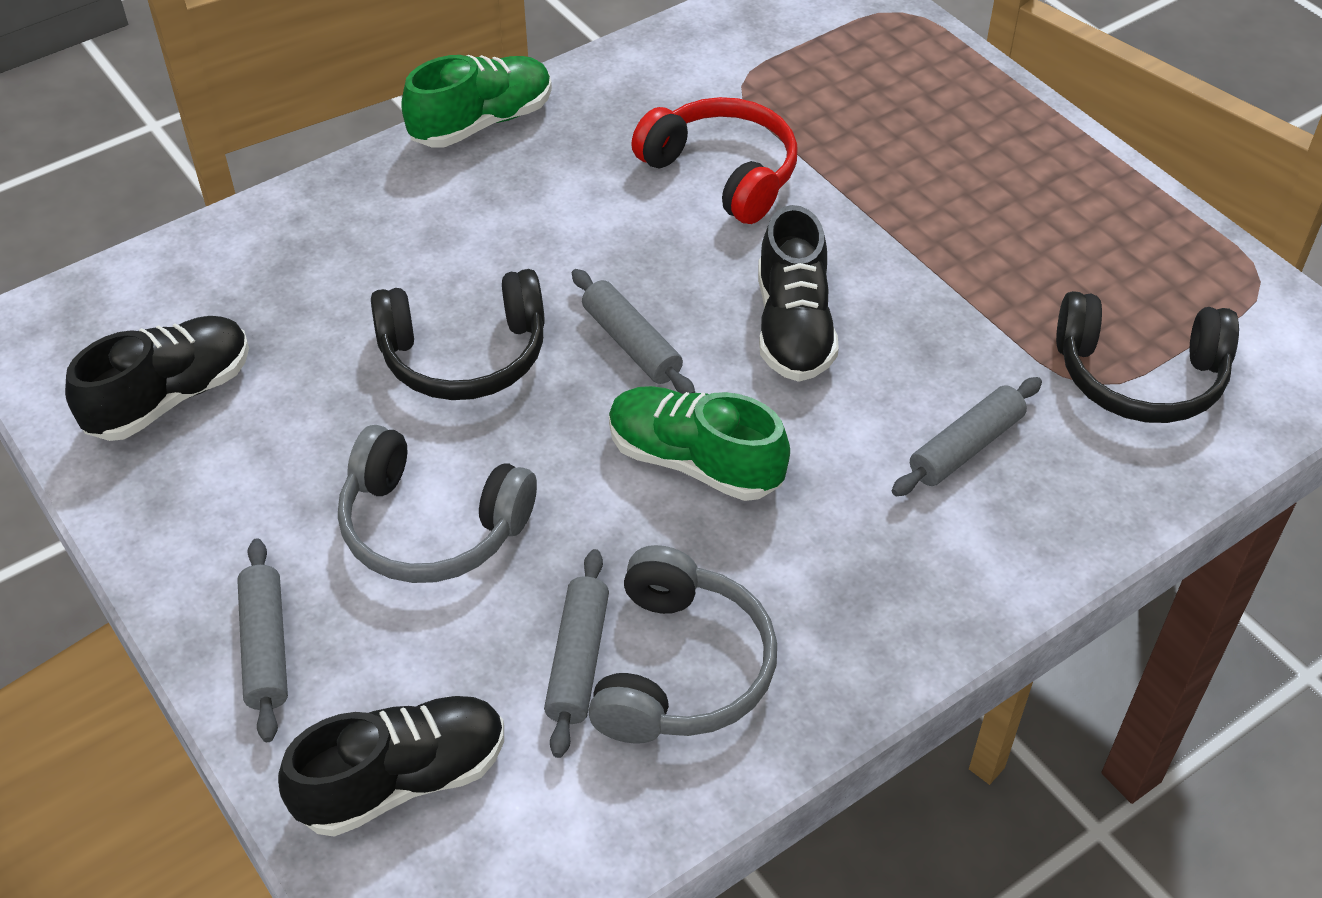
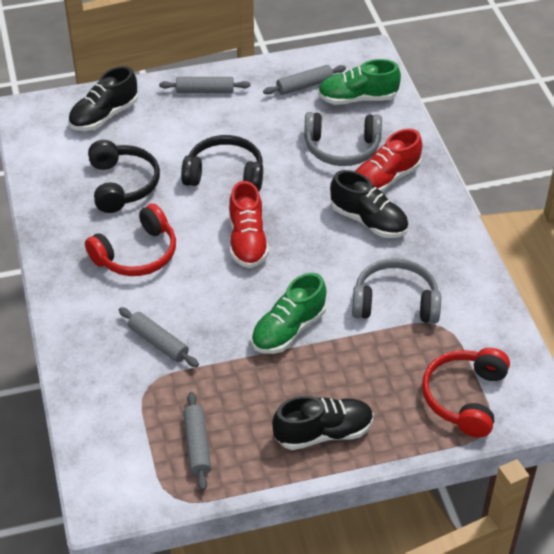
red headphones: 1 -> 2
red shoe: 0 -> 2

